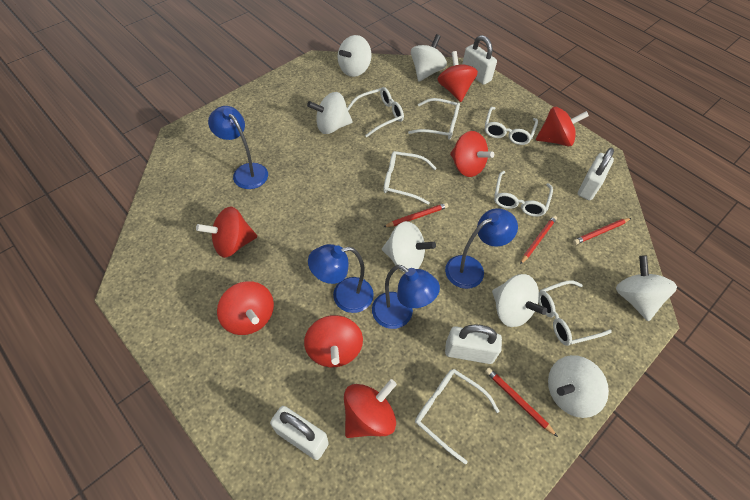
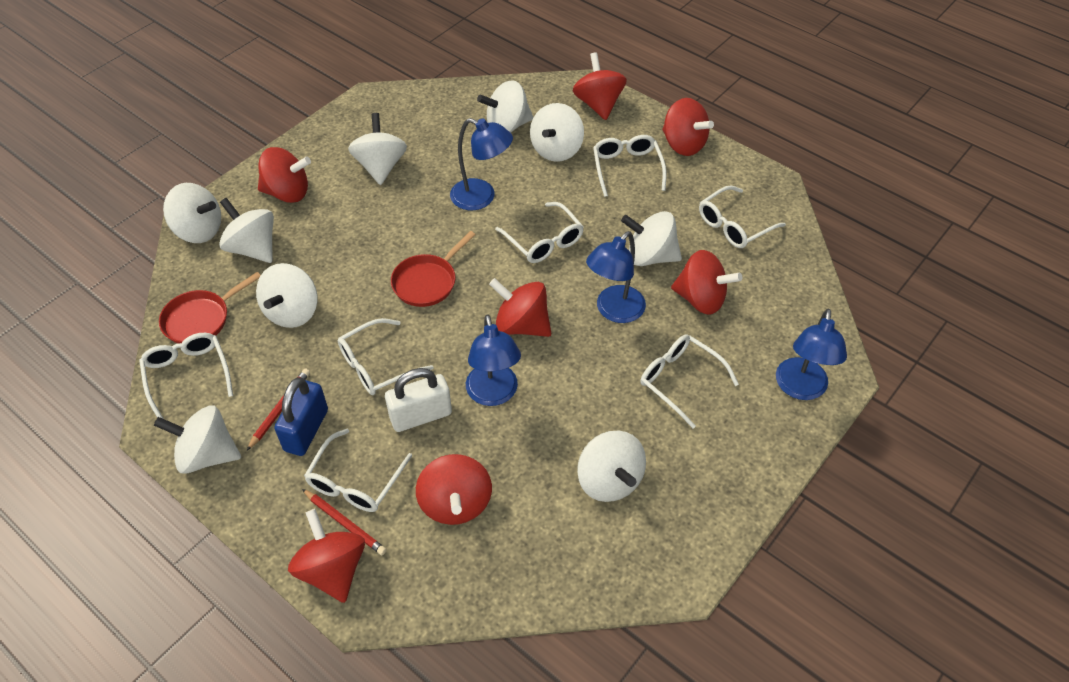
blue padlock: 0 -> 1
red pan: 0 -> 2
red pencil: 4 -> 2
white padlock: 4 -> 1
white spinning top: 7 -> 9

